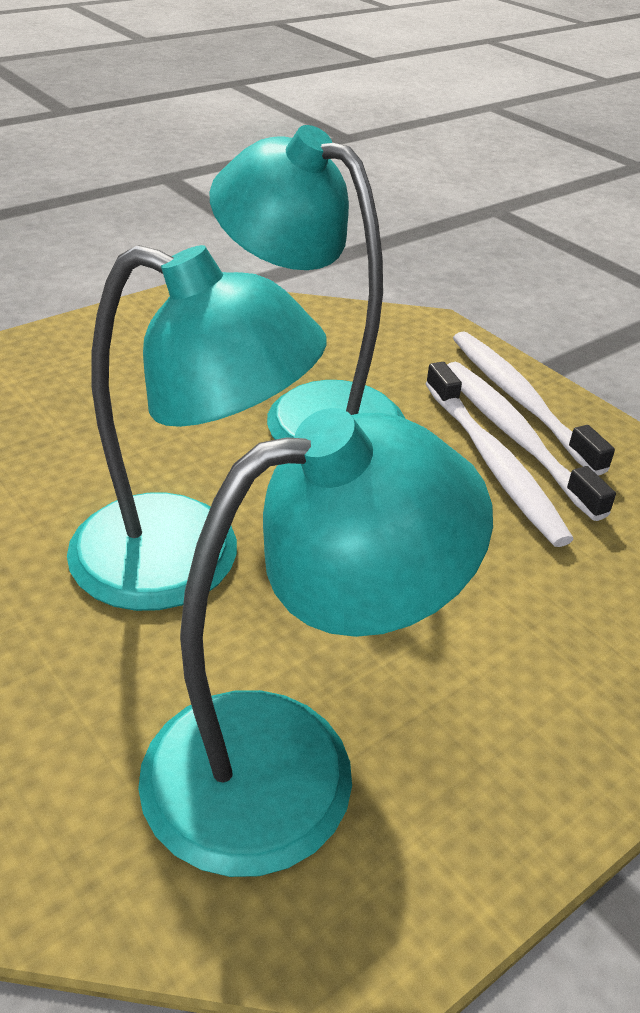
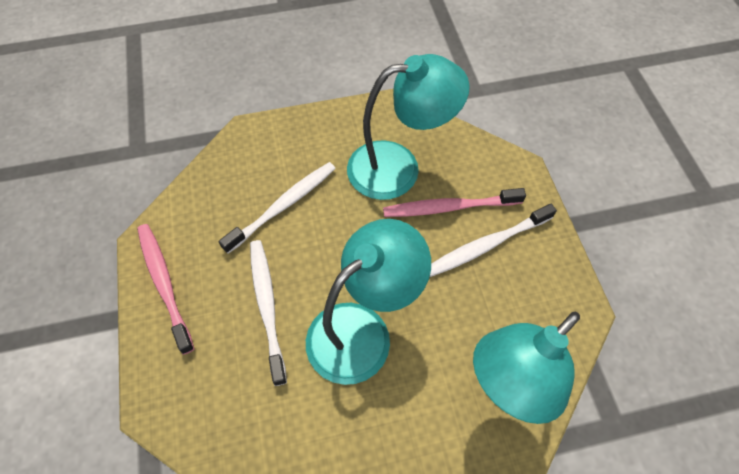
pink toothbrush: 0 -> 2

